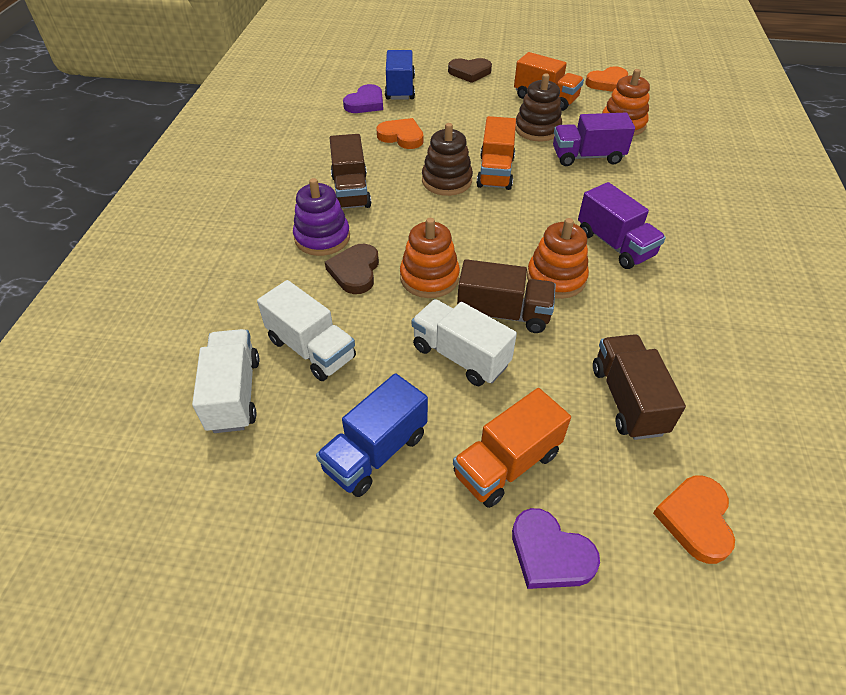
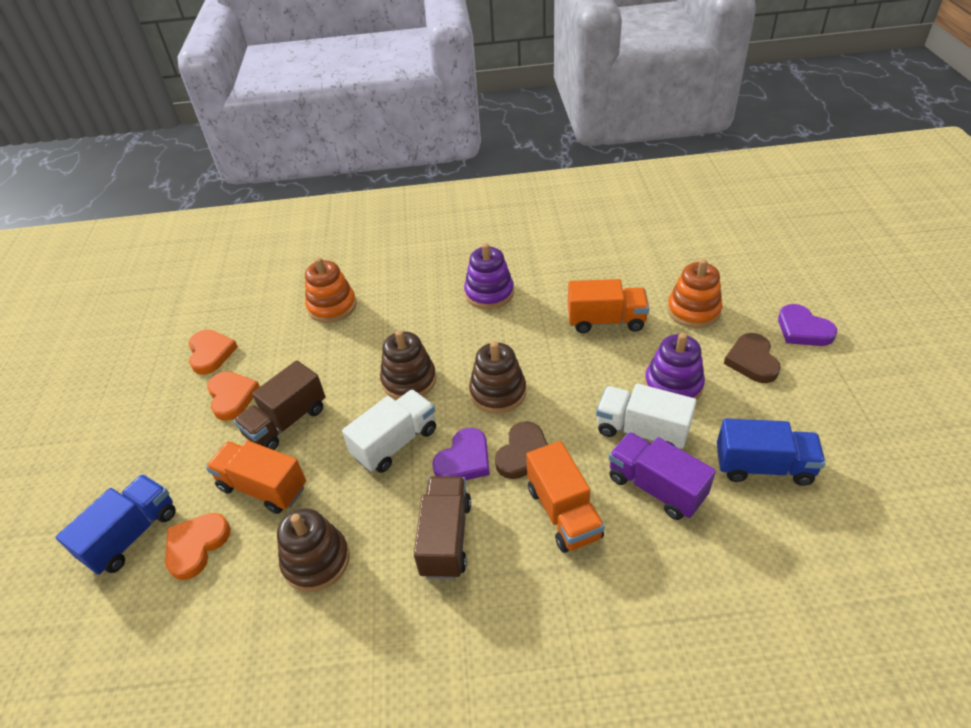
brown stacking toy: 2 -> 3
brown truck: 3 -> 2
orange stacking toy: 3 -> 2
purple stacking toy: 1 -> 2
purple truck: 2 -> 1
white truck: 3 -> 2

